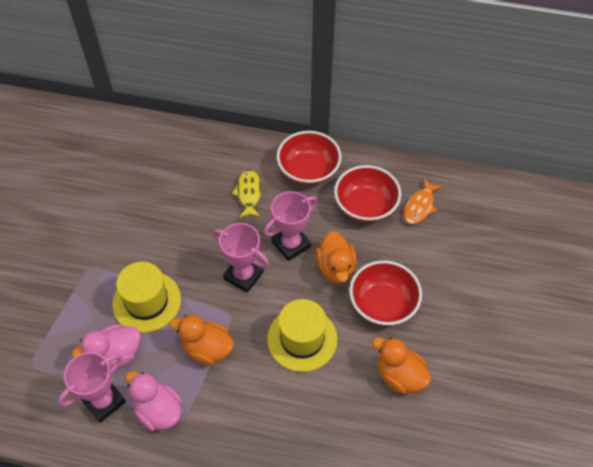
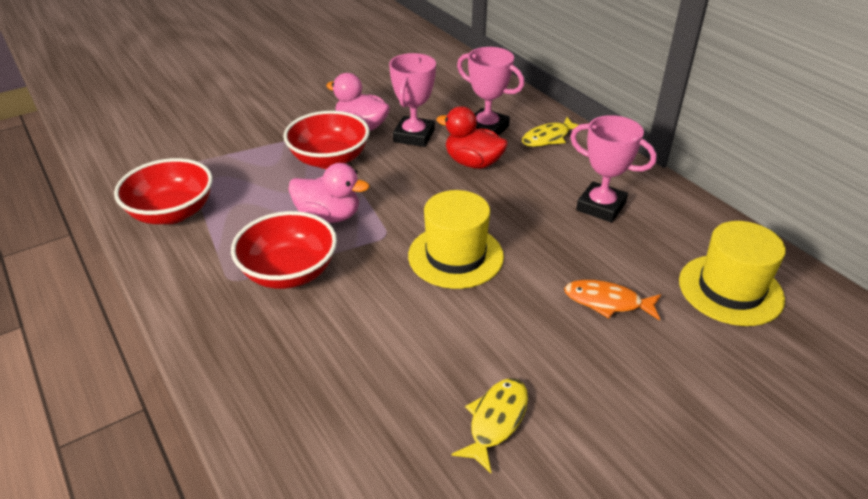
orange duck: 3 -> 0
red duck: 0 -> 1
yellow fish: 1 -> 2

